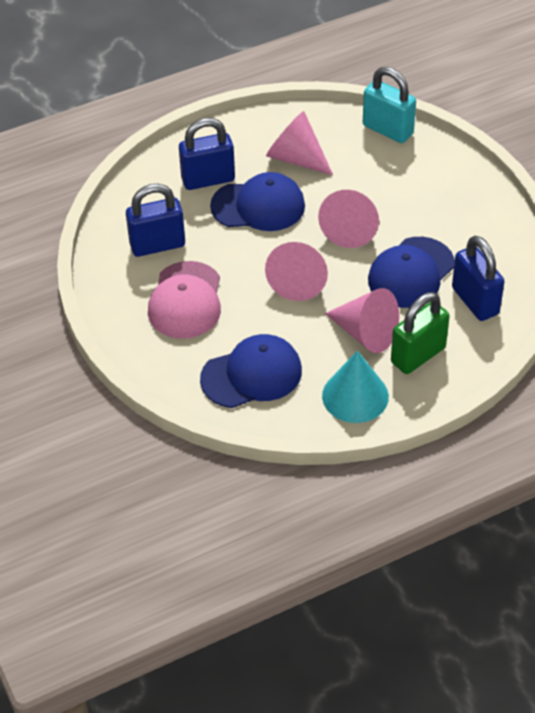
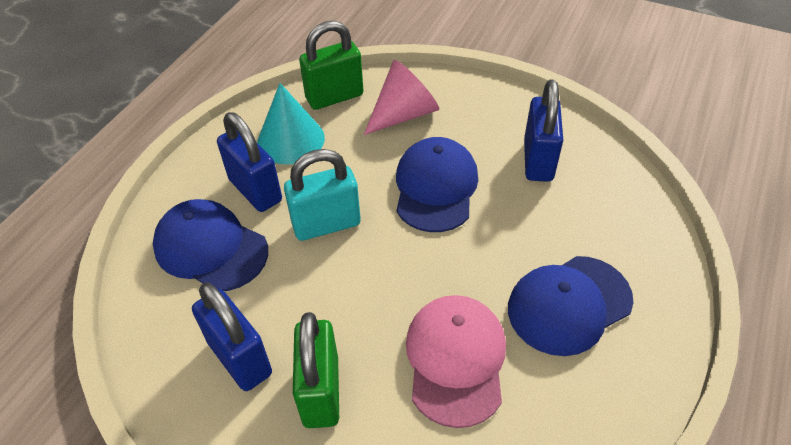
green padlock: 1 -> 2
pink cone: 4 -> 1

